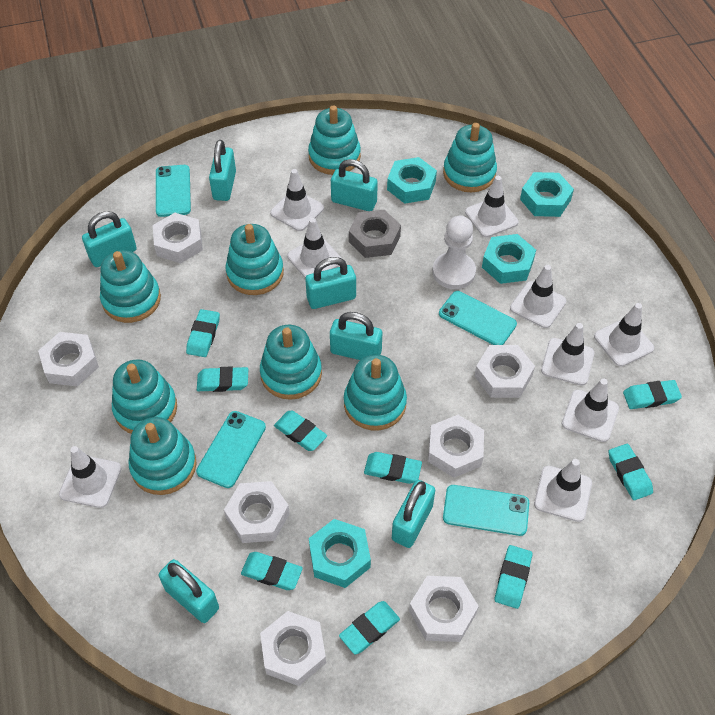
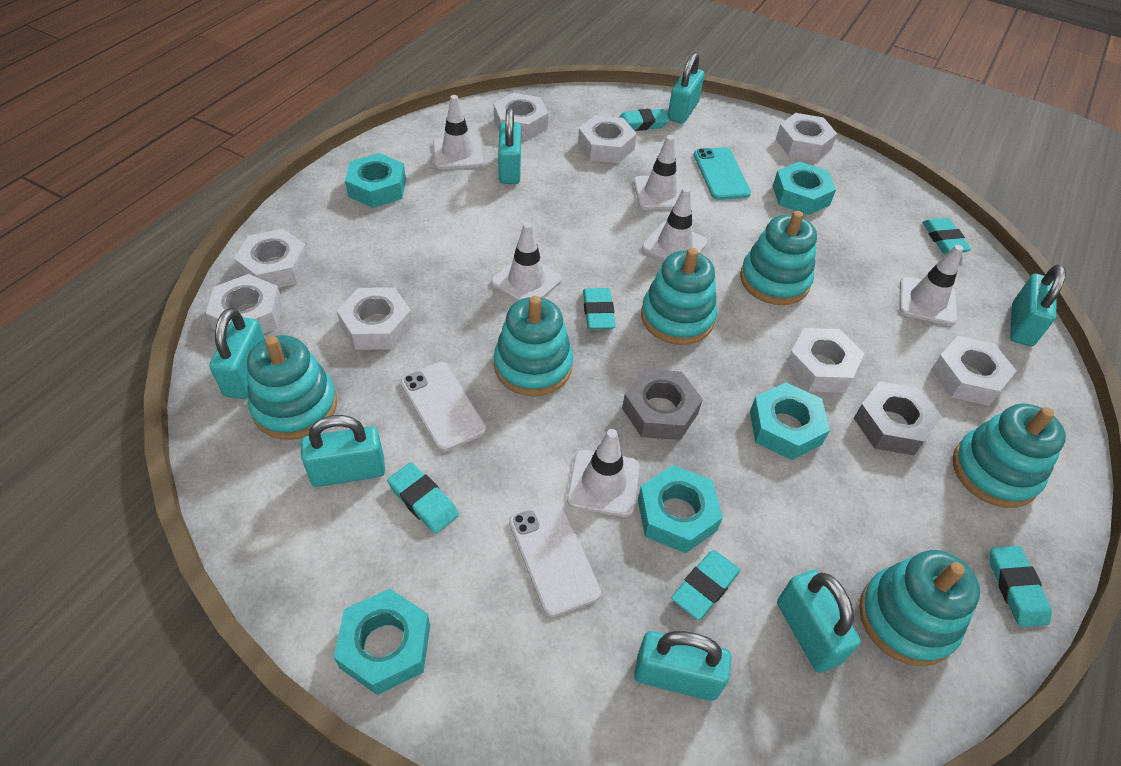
grey nut: 1 -> 2
turquoise eraser: 9 -> 6
turquoise nut: 4 -> 5
turquoise phone: 4 -> 1
turquoise stacking toy: 8 -> 6
white nut: 7 -> 8
white pawn: 1 -> 0
white phone: 0 -> 2
white traffic cone: 9 -> 6

